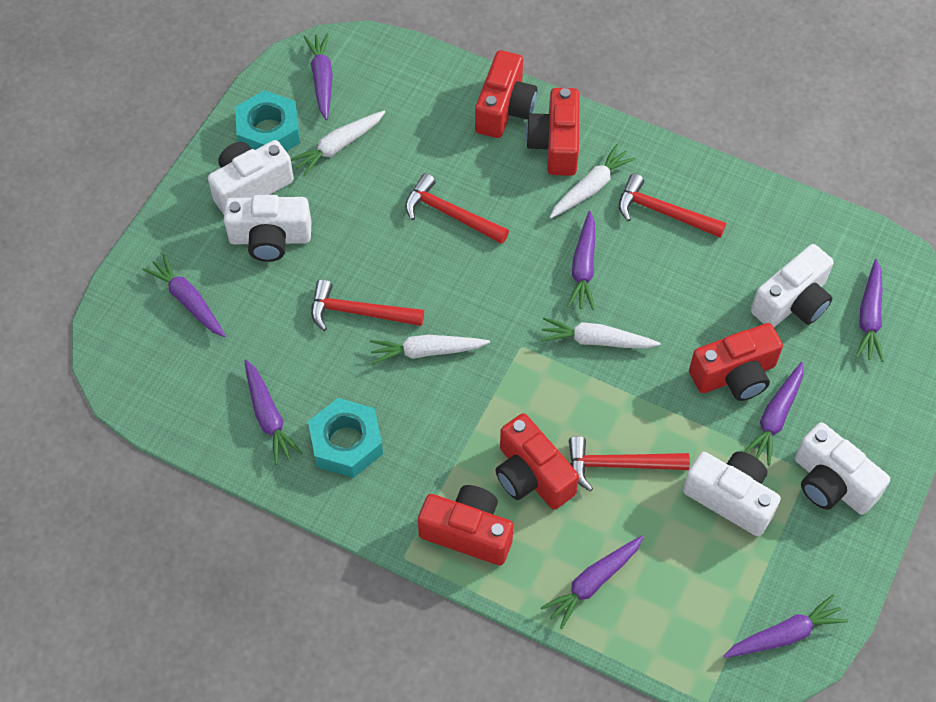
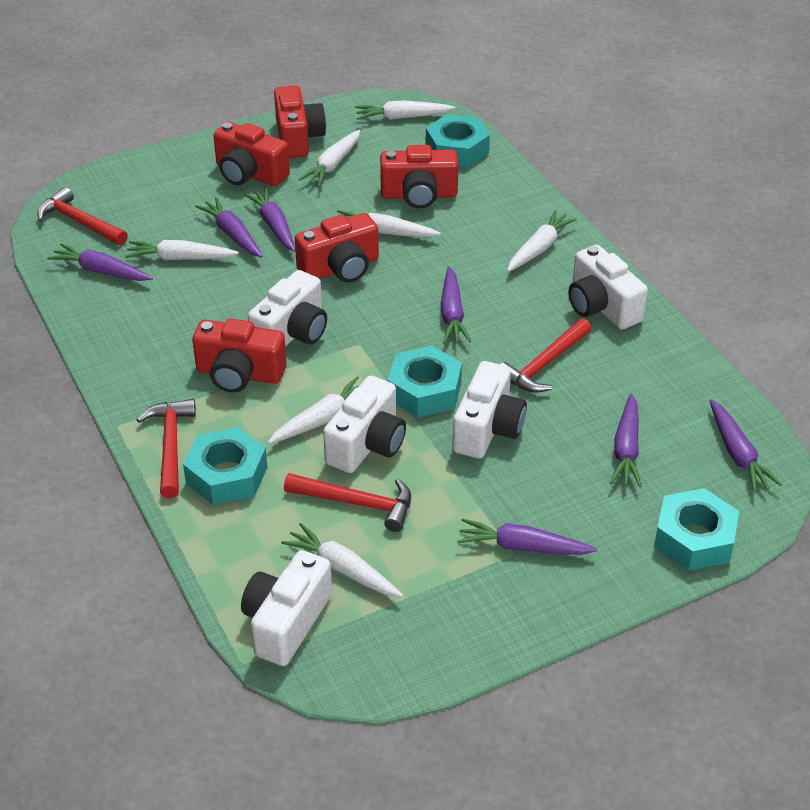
purple carrot: 8 -> 7
turquoise nut: 2 -> 4
white carrot: 4 -> 7

